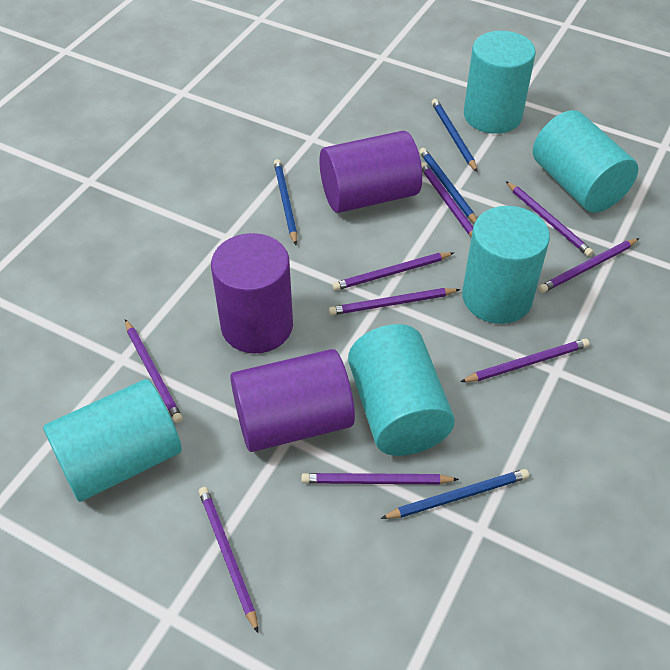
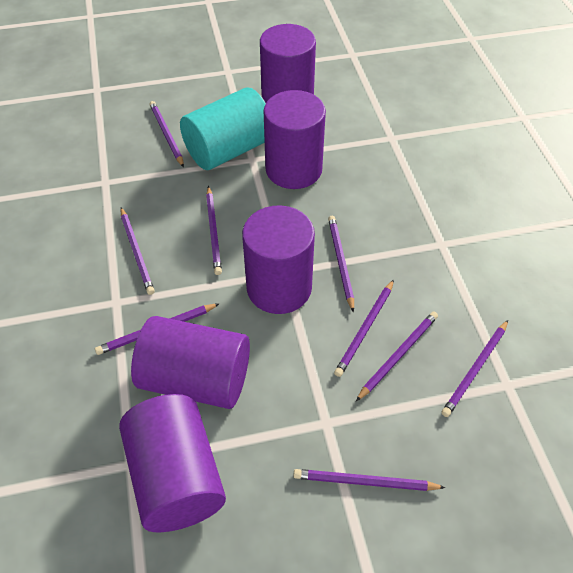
blue pencil: 4 -> 0
purple cylinder: 3 -> 5
turquoise cylinder: 5 -> 1

